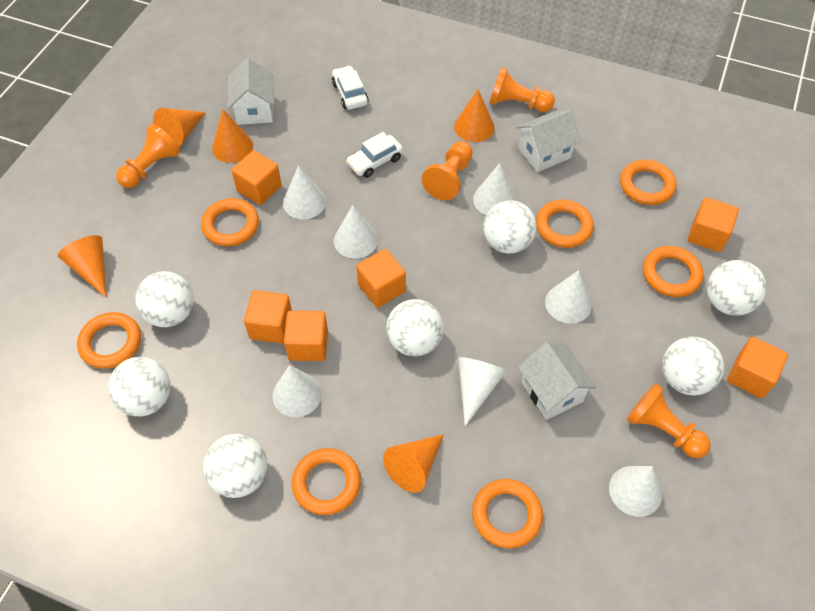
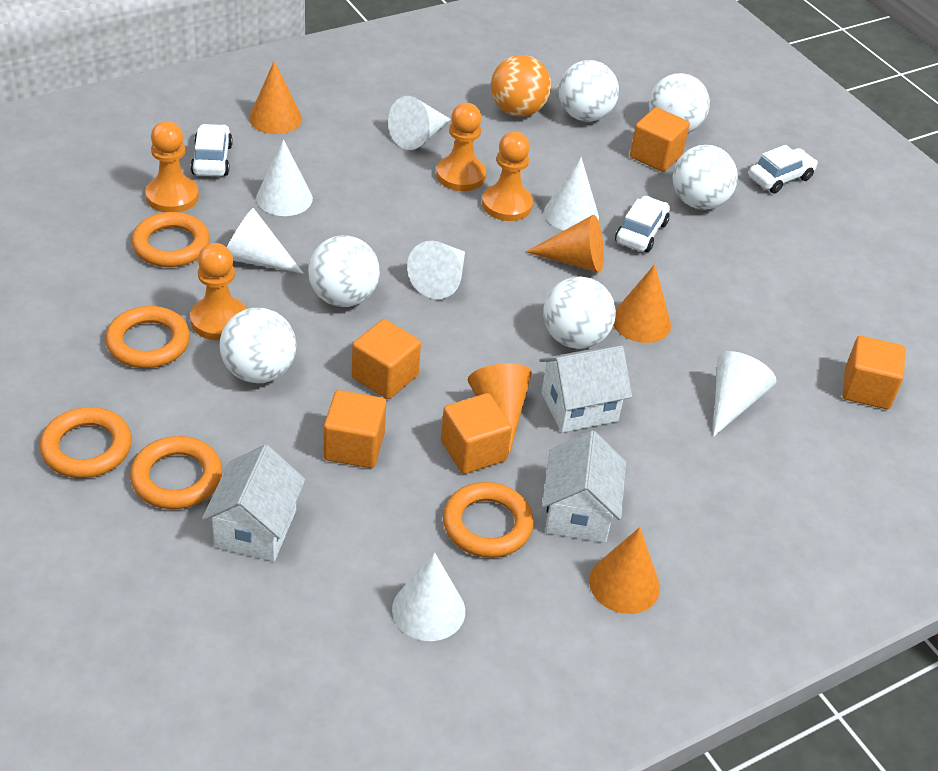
orange ball: 0 -> 1
orange cube: 6 -> 5
orange ring: 7 -> 5
white ball: 7 -> 6
white car: 2 -> 3

